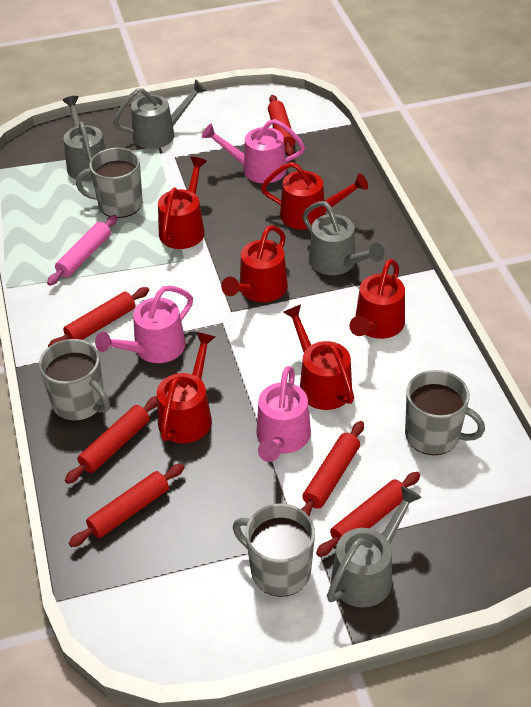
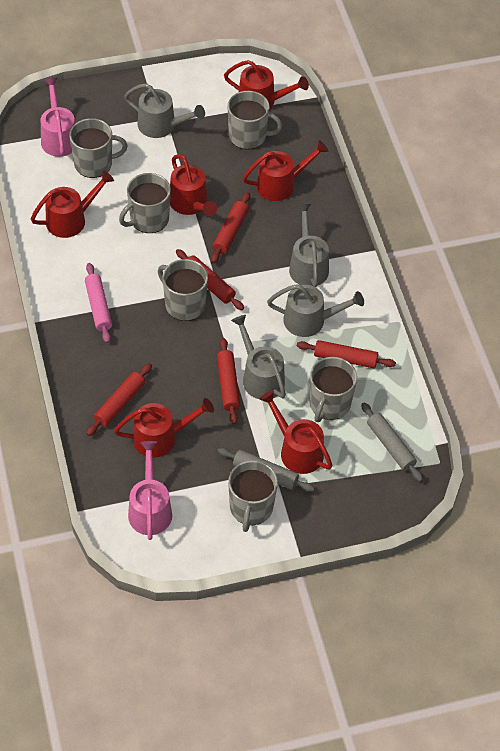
grey mug: 4 -> 6
grey rolling pin: 0 -> 2
pink watering can: 3 -> 2
red rolling pin: 6 -> 5

